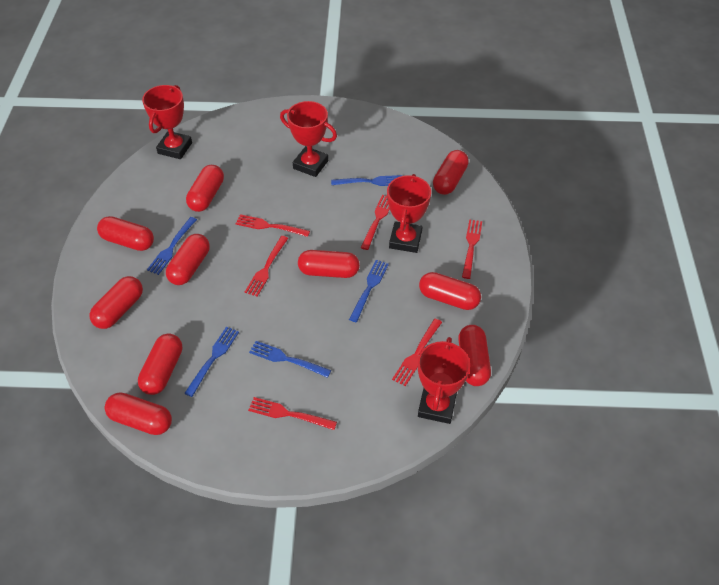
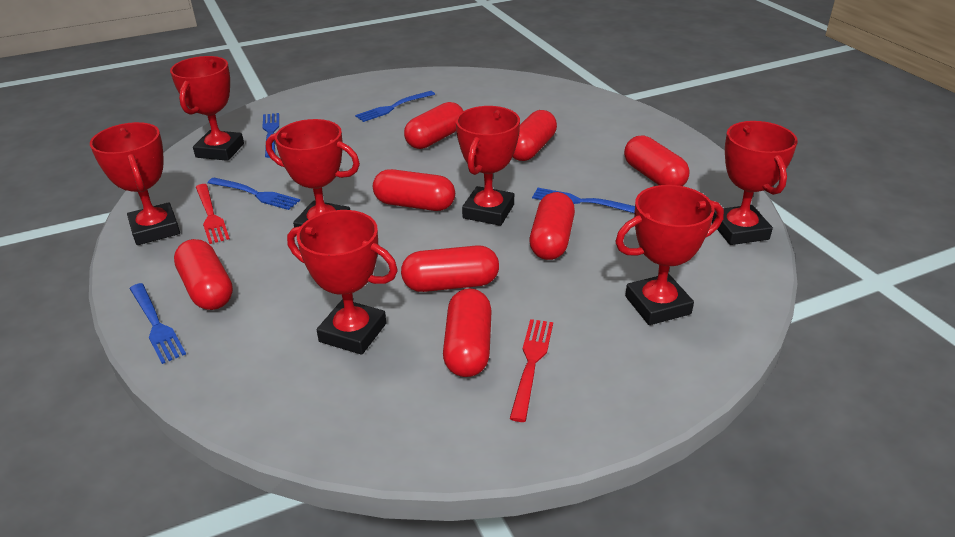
red capsule: 10 -> 8
red fork: 6 -> 2
red trophy: 4 -> 7

